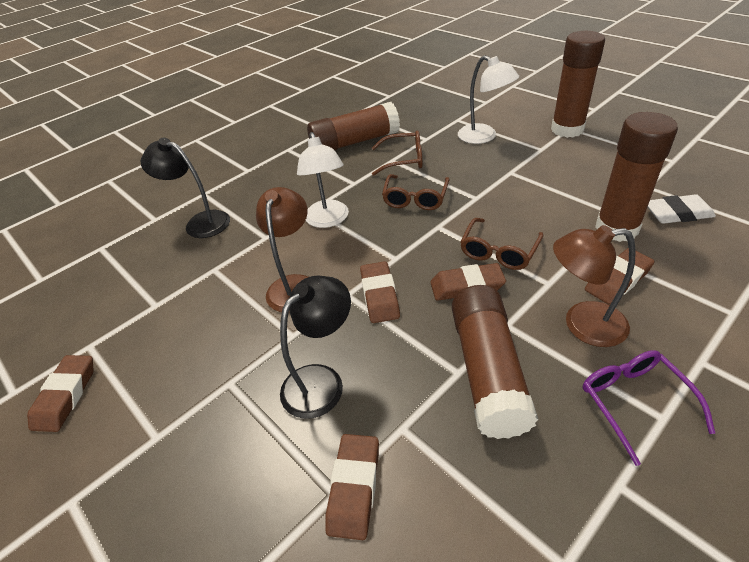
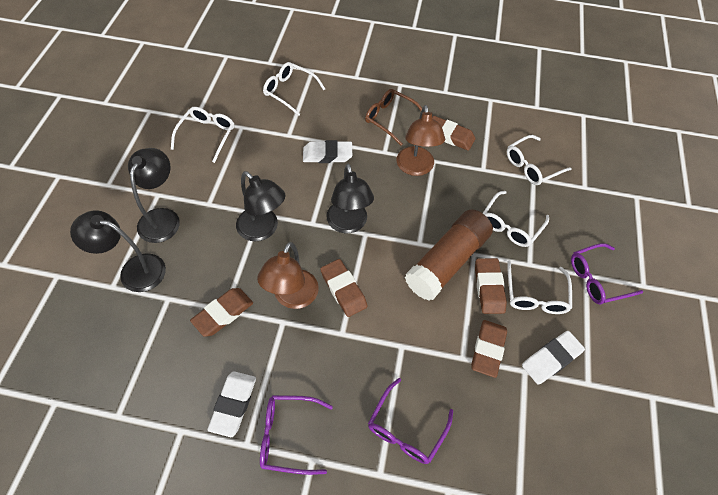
black lamp: 2 -> 4
brown glasses: 3 -> 1
brown glue stick: 4 -> 1
purple glasses: 1 -> 3
white eraser: 1 -> 3
white glasses: 0 -> 5
white lamp: 2 -> 0

